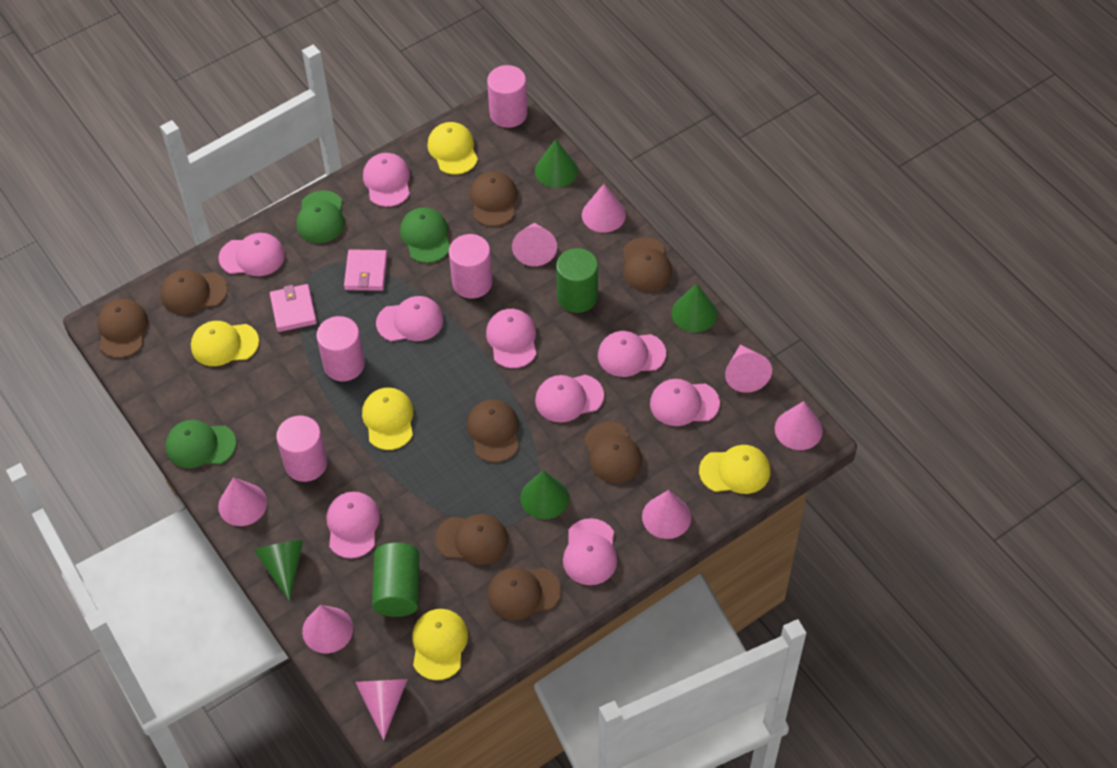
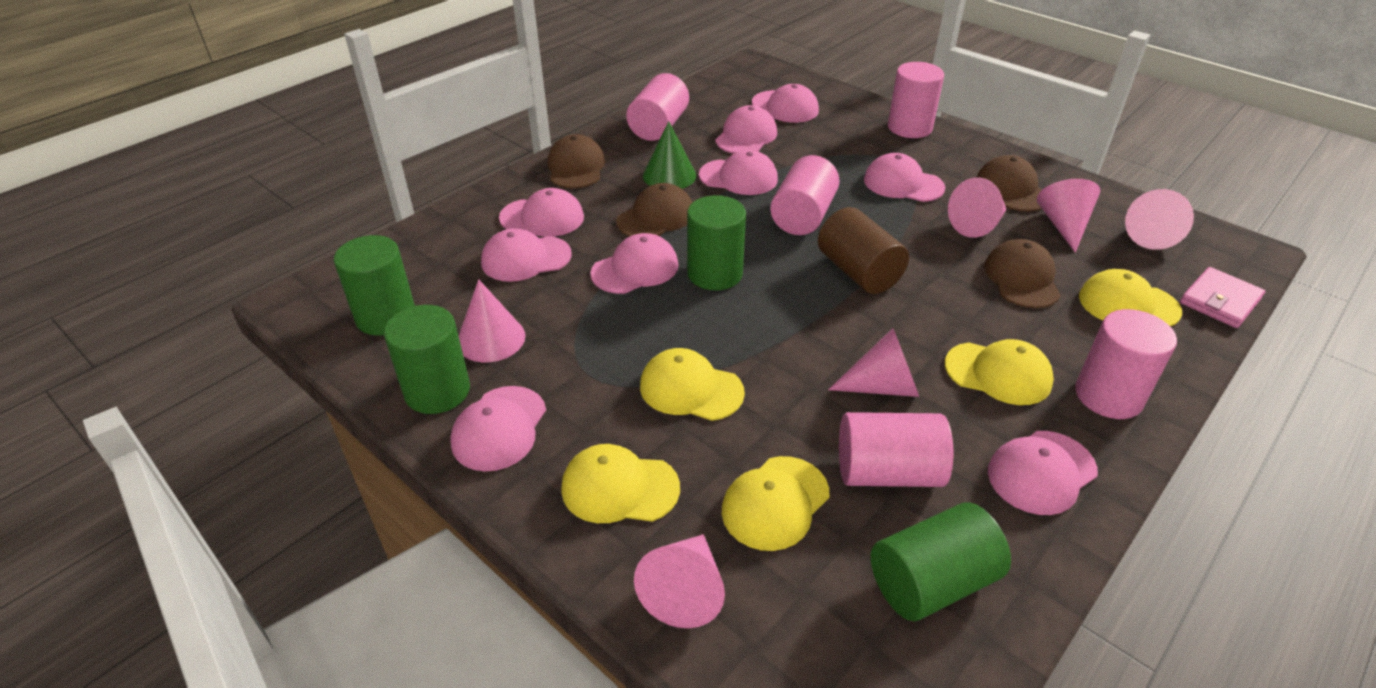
brown cap: 8 -> 4
brown cylinder: 0 -> 1
green cap: 3 -> 0
green cone: 4 -> 1
green cylinder: 2 -> 4
pink cone: 8 -> 6
pink cylinder: 4 -> 5
pink wallet: 2 -> 1

